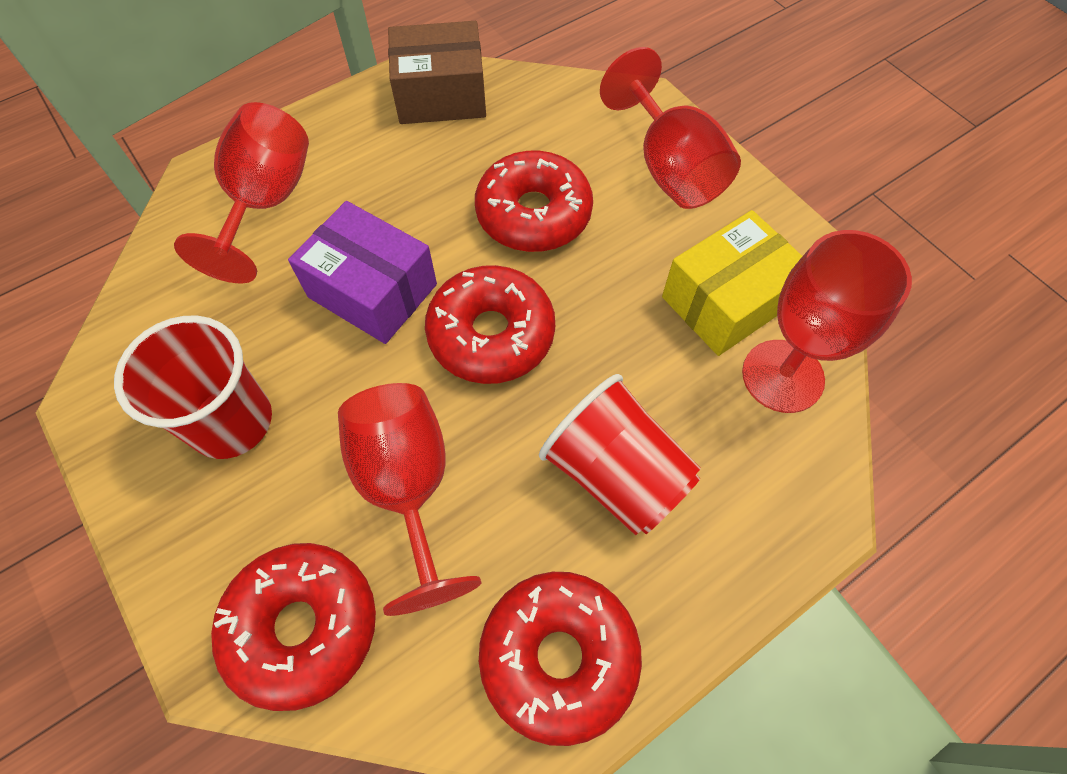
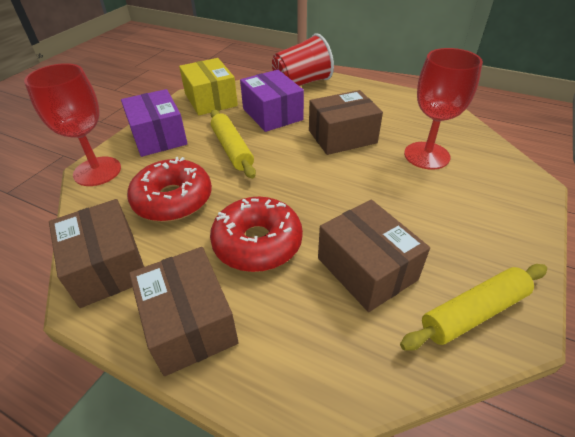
brown box: 1 -> 4
purple box: 1 -> 2
red cup: 2 -> 1
red donut: 4 -> 2
red goblet: 4 -> 2
yellow rolling pin: 0 -> 2

